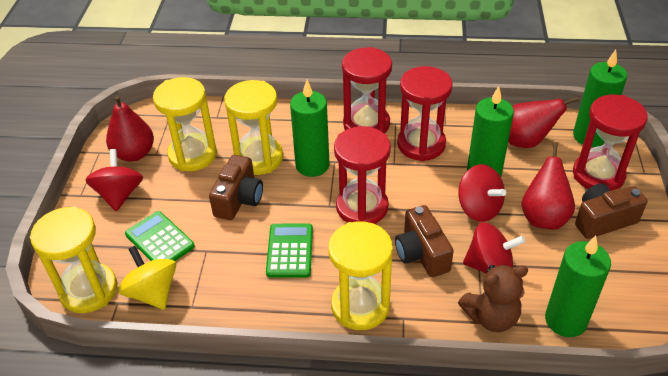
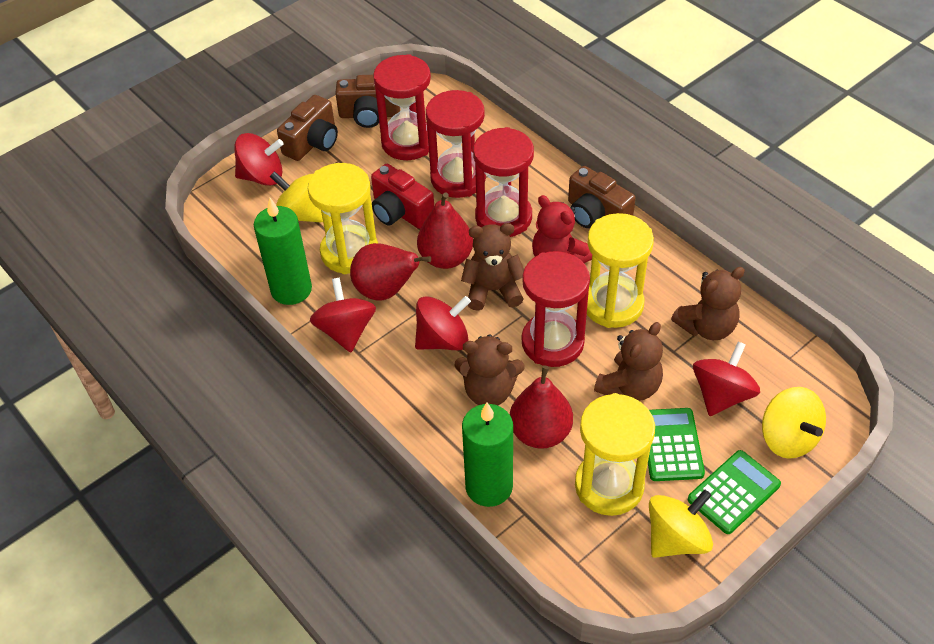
brown teddy bear: 1 -> 4
green candle: 4 -> 2
red camera: 0 -> 1
red spinning top: 3 -> 4
red teddy bear: 0 -> 1
yellow hourglass: 4 -> 3
yellow spinning top: 1 -> 3

